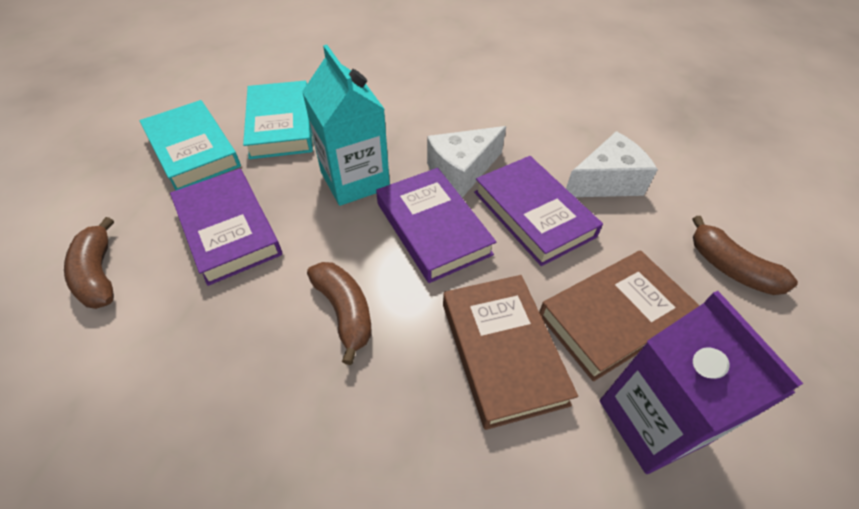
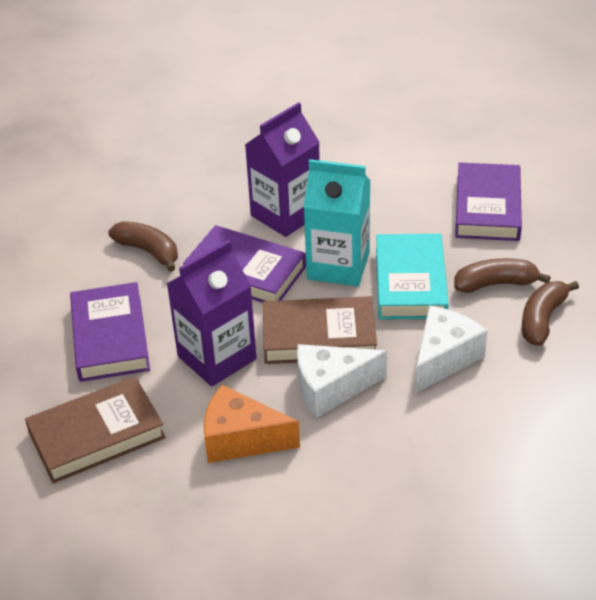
orange cheese: 0 -> 1
purple carton: 1 -> 2
turquoise book: 2 -> 1

